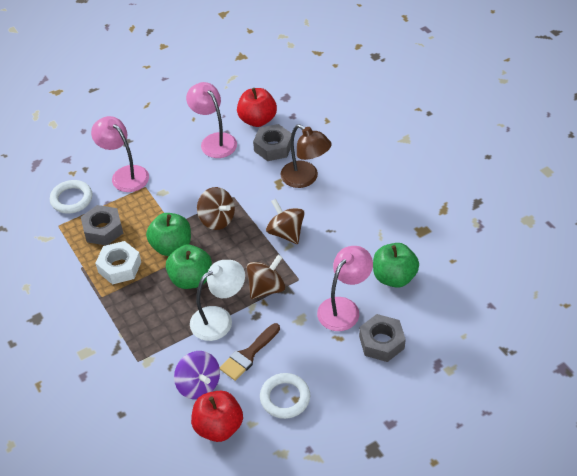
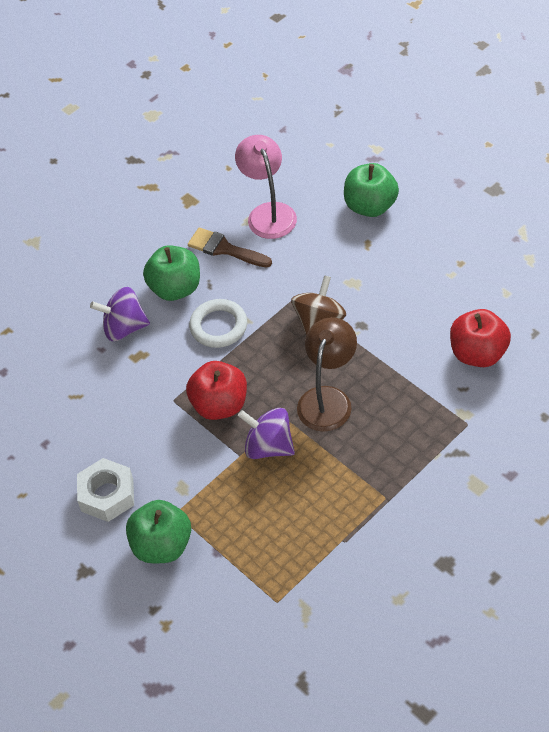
brown spinning top: 3 -> 1
grey nut: 3 -> 0
pink lamp: 3 -> 1
purple spinning top: 1 -> 2
white lamp: 1 -> 0
white ring: 2 -> 1

